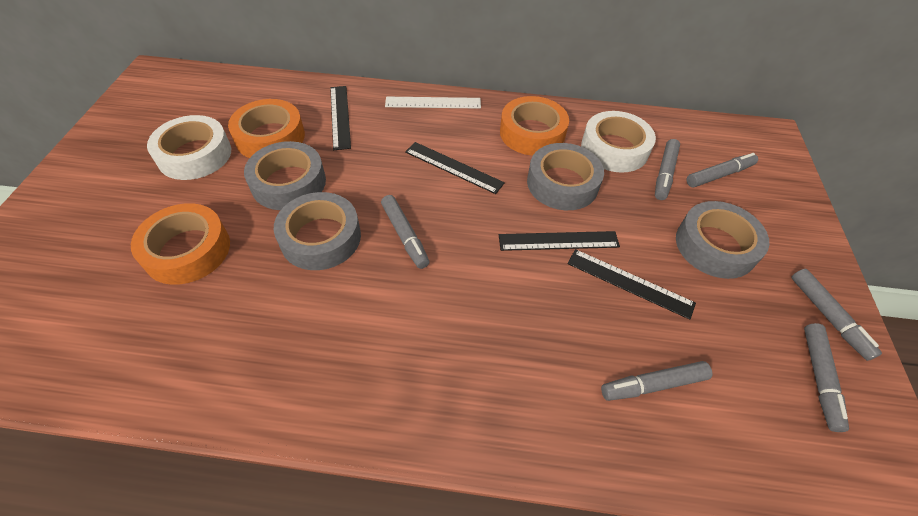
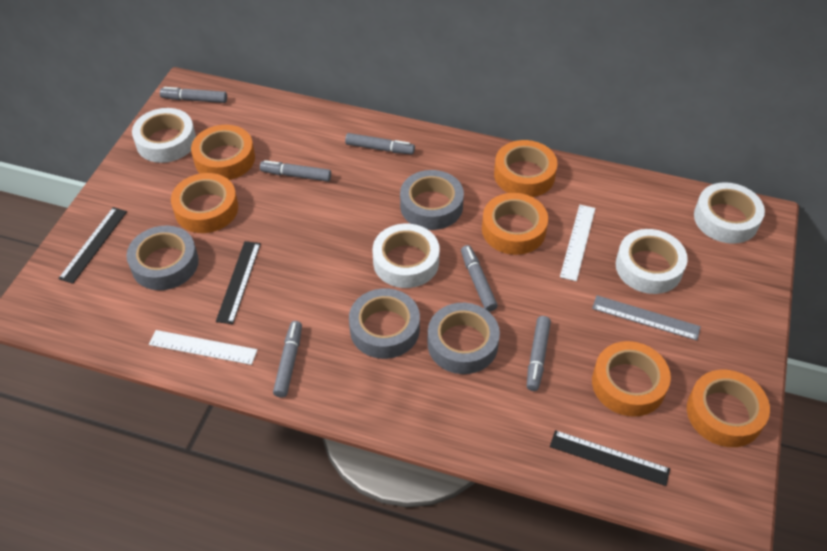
black ruler: 4 -> 3
grey ruler: 0 -> 1
orange tape: 3 -> 6
white ruler: 1 -> 2
white tape: 2 -> 4

